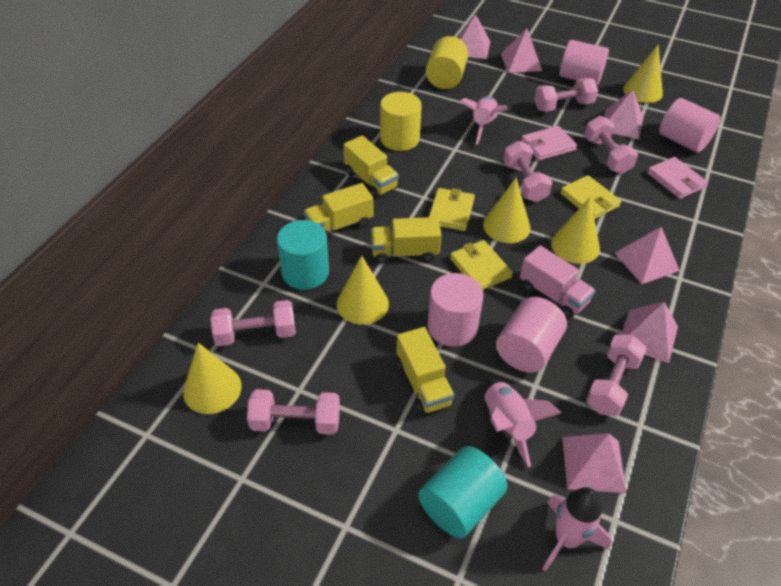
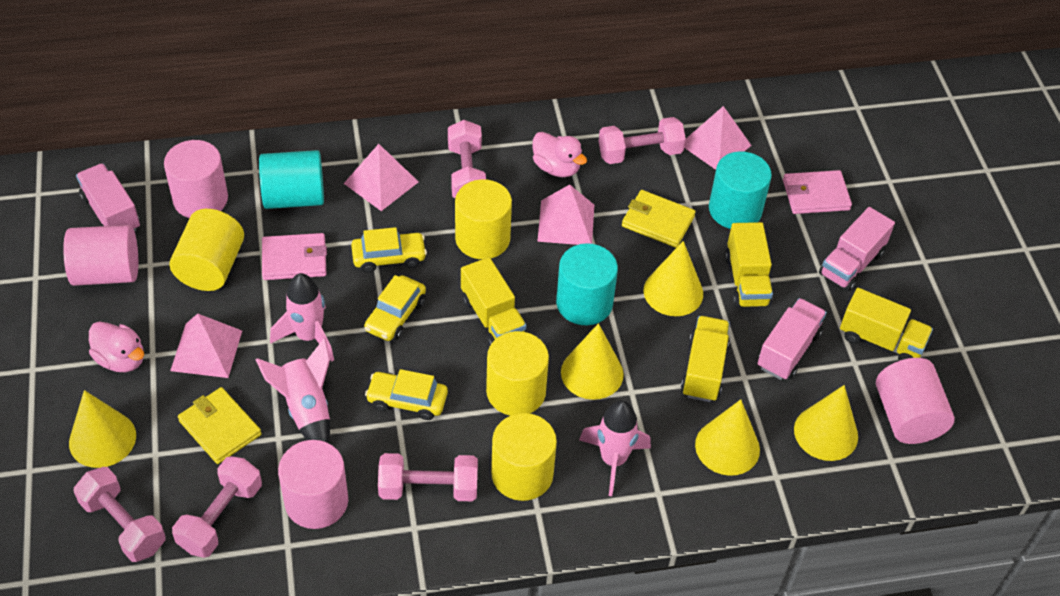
pink duck: 0 -> 2
pink dumbbell: 6 -> 5
pink pyramid: 6 -> 4
pink truck: 1 -> 3
turquoise cylinder: 2 -> 3
yellow car: 0 -> 3
yellow cylinder: 2 -> 4
yellow wallet: 3 -> 2

